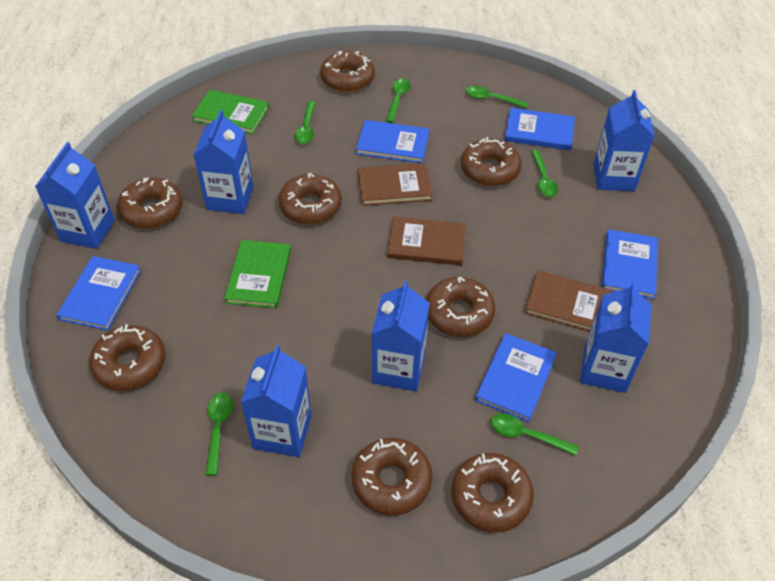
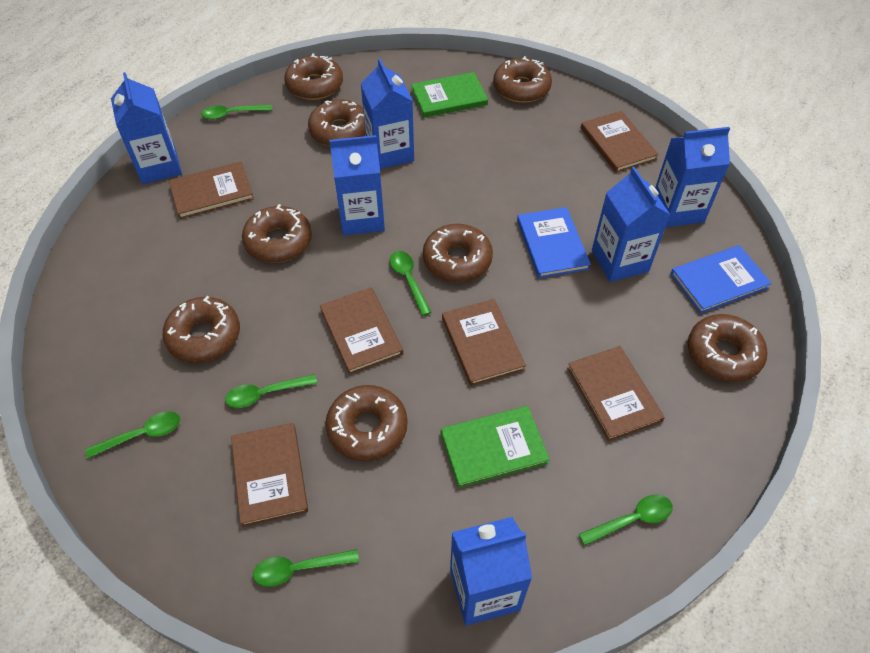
blue book: 5 -> 2
brown book: 3 -> 6

